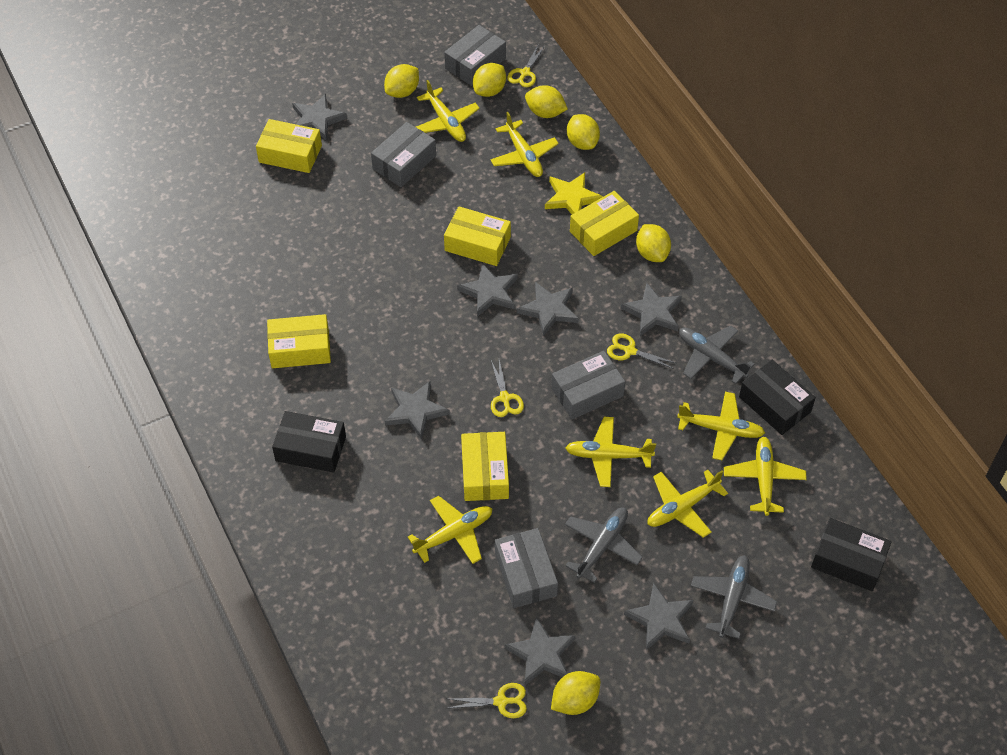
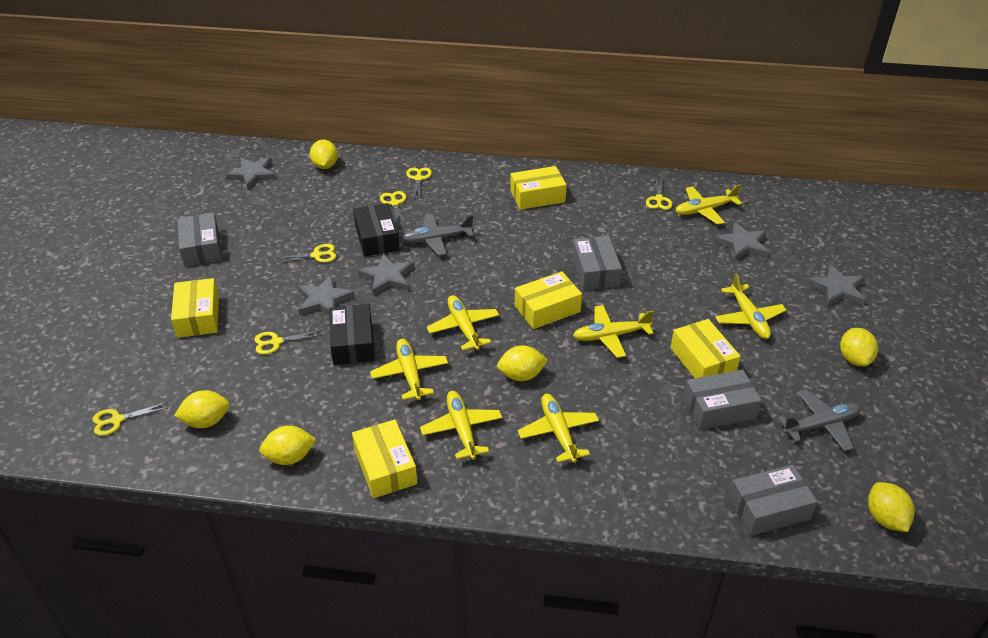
black box: 3 -> 2
grey plane: 3 -> 2
grey star: 7 -> 5
yellow scissors: 4 -> 6
yellow star: 1 -> 0

